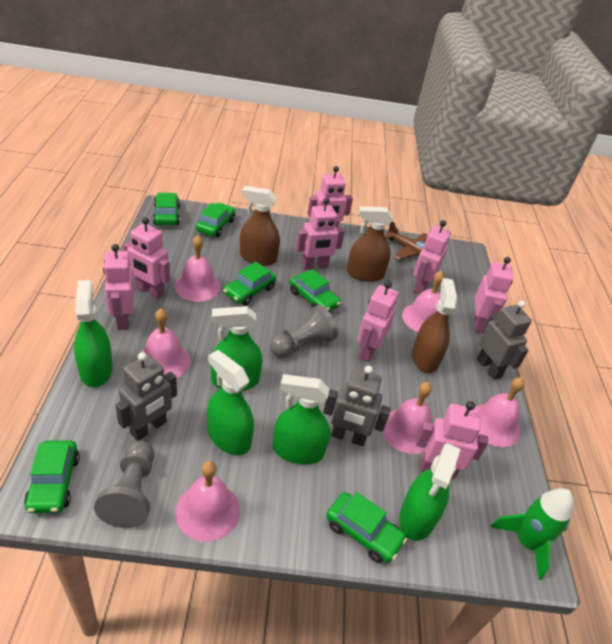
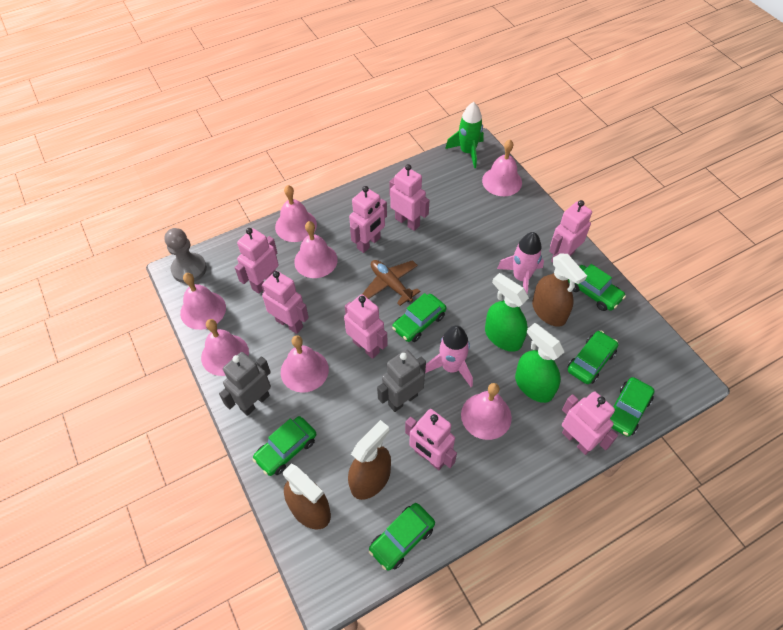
green spray bottle: 5 -> 2
grey pawn: 2 -> 1
grey robot: 3 -> 2
pink bell: 6 -> 7
pink rocket: 0 -> 2

